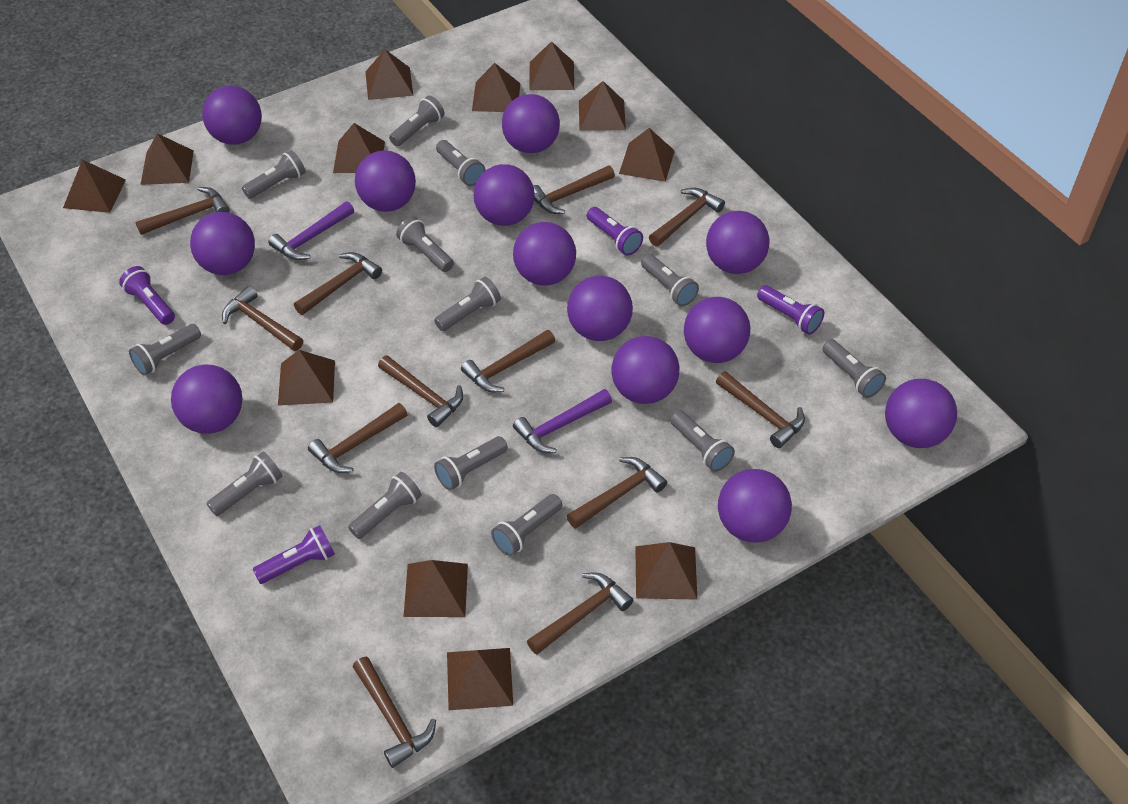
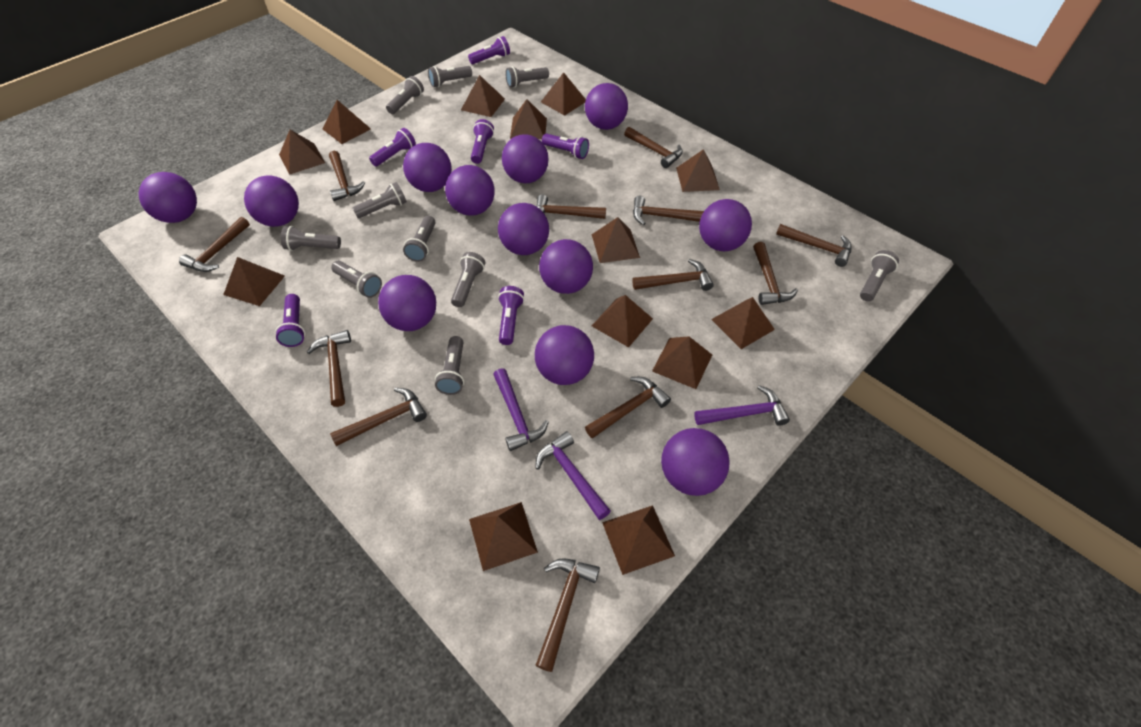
brown pyramid: 12 -> 13
grey flashlight: 13 -> 10
purple ball: 13 -> 12
purple flashlight: 4 -> 6
purple hammer: 2 -> 3

